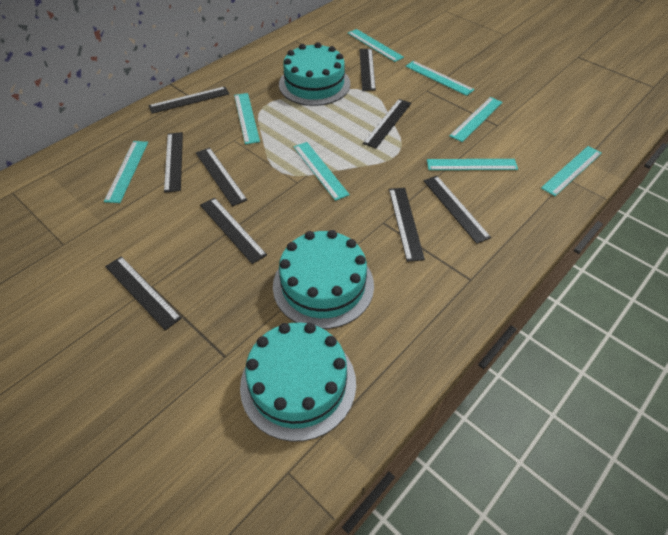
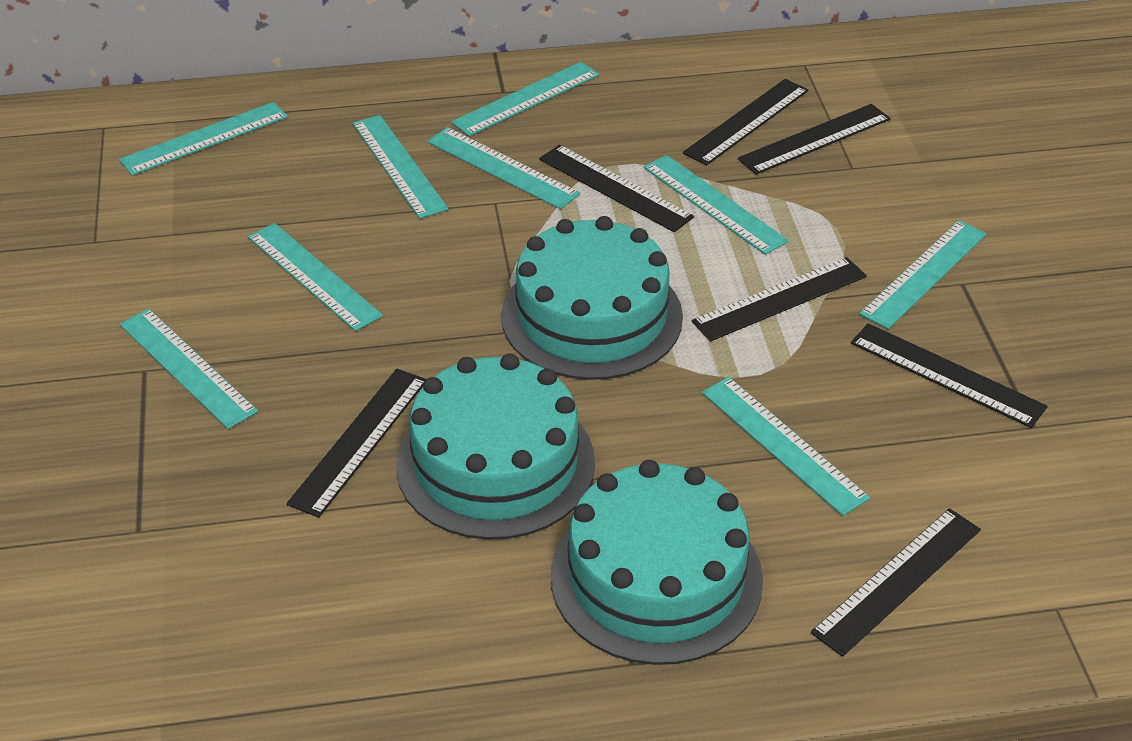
black ruler: 9 -> 7
turquoise ruler: 8 -> 9

